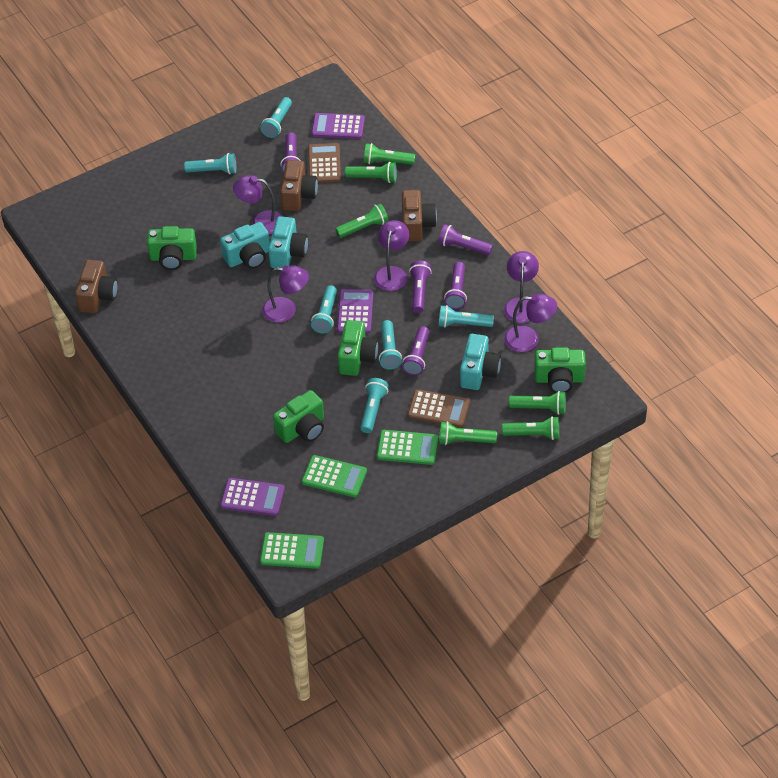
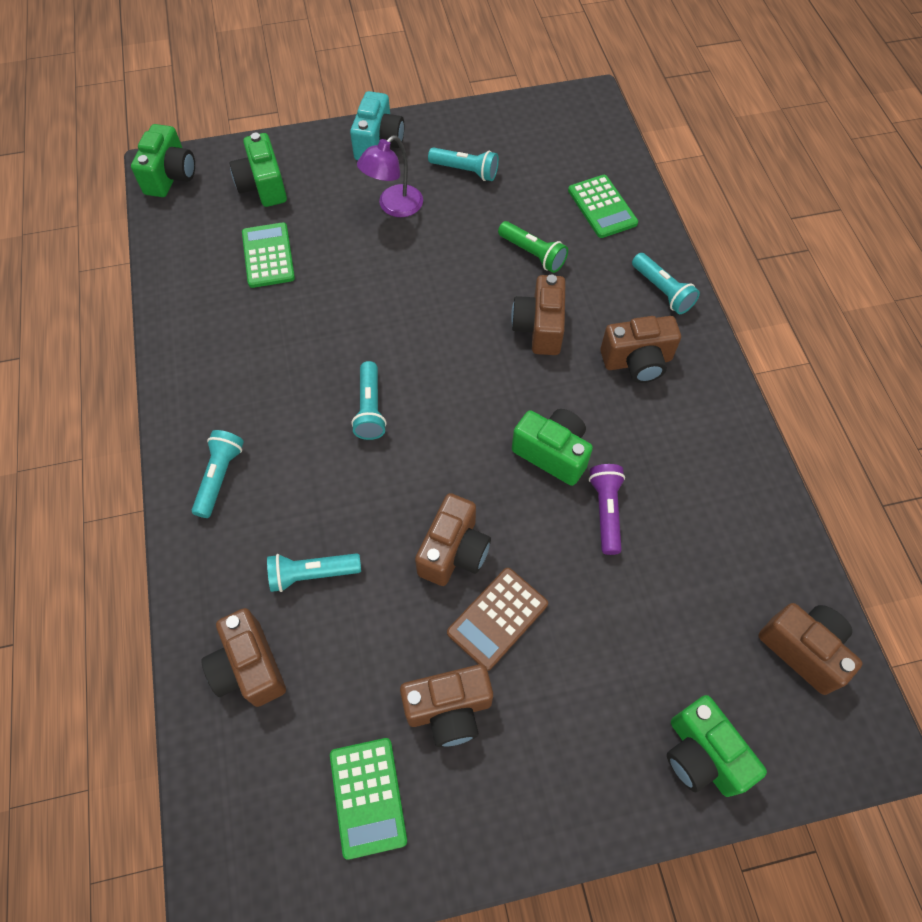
brown calculator: 2 -> 1
brown camera: 3 -> 6
green flashlight: 6 -> 1
purple calculator: 3 -> 0
purple flashlight: 5 -> 1
purple lamp: 5 -> 1
turquoise camera: 3 -> 1
turquoise flashlight: 6 -> 5

